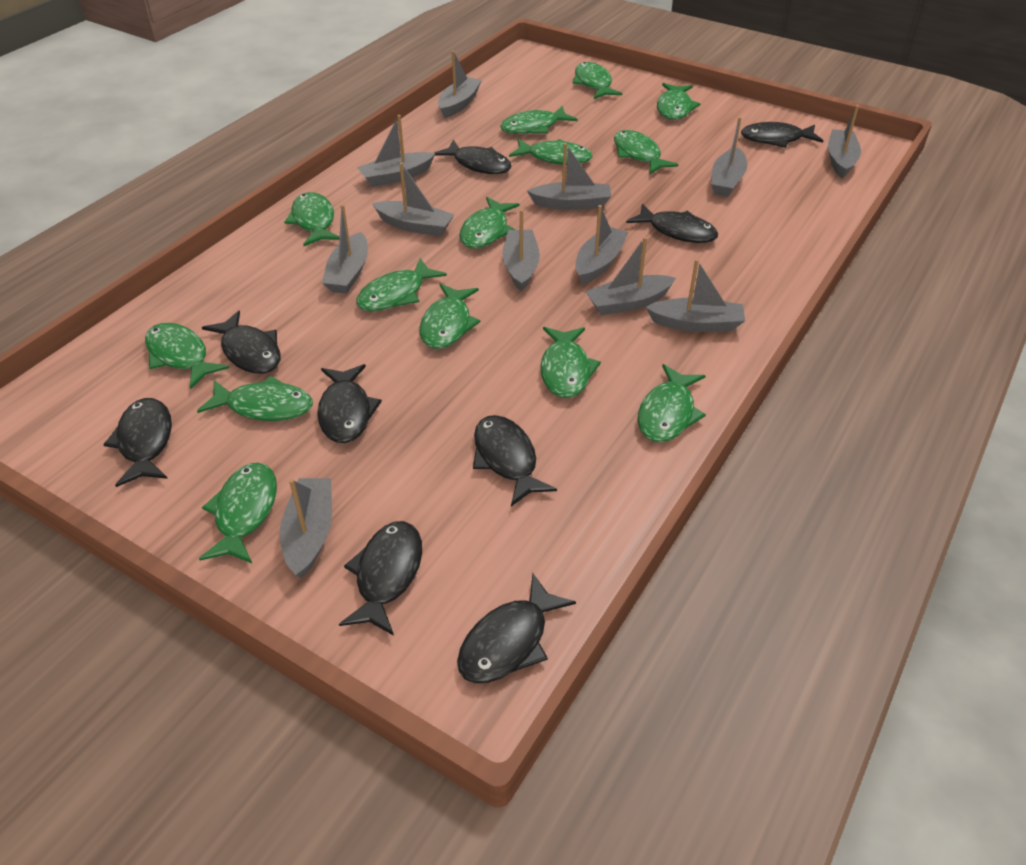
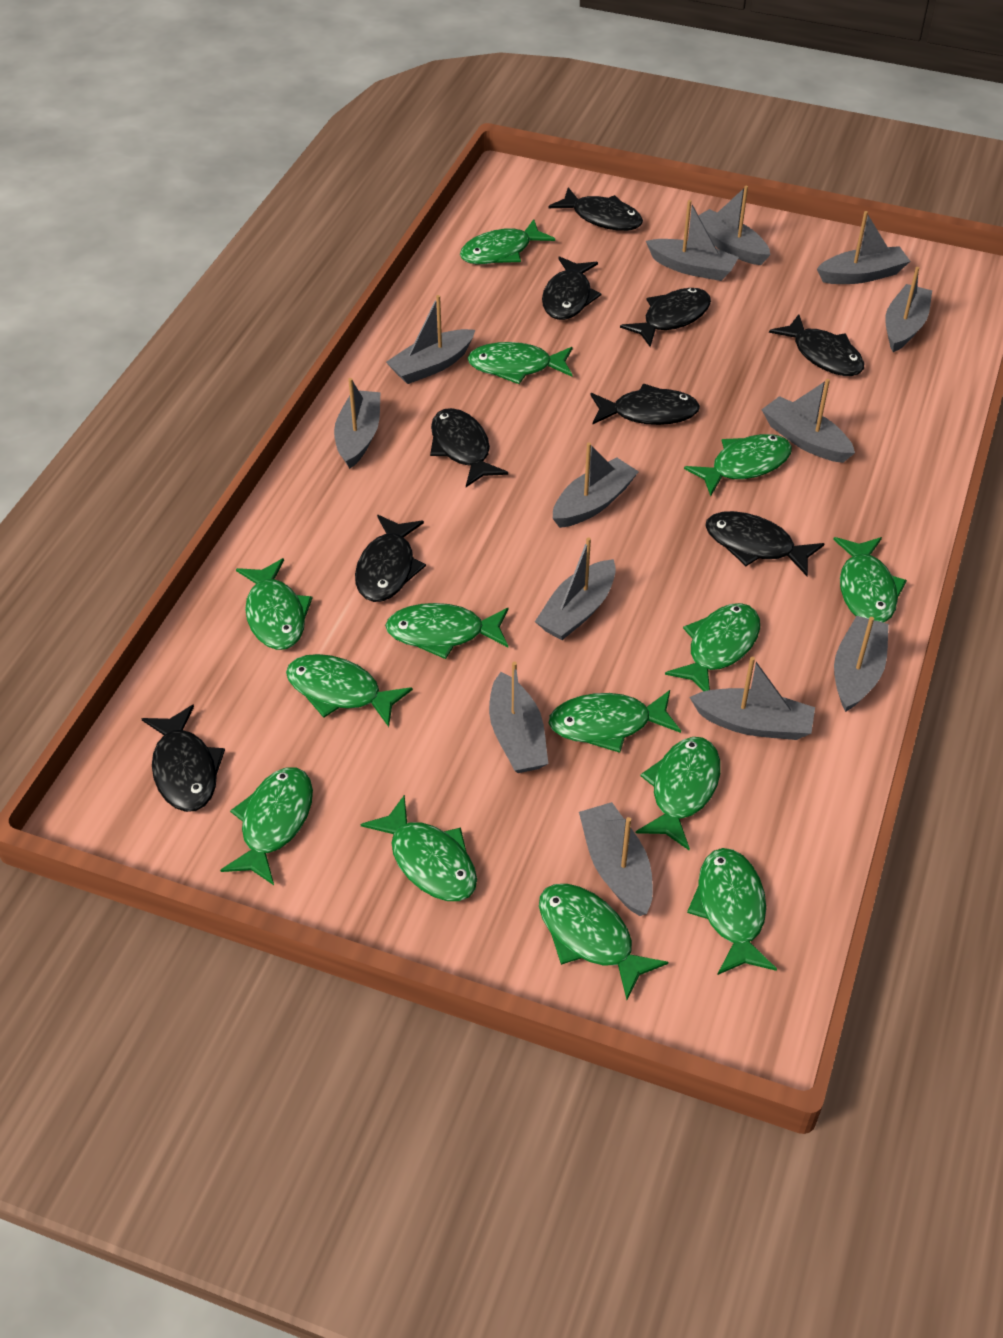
grey boat: 12 -> 13

